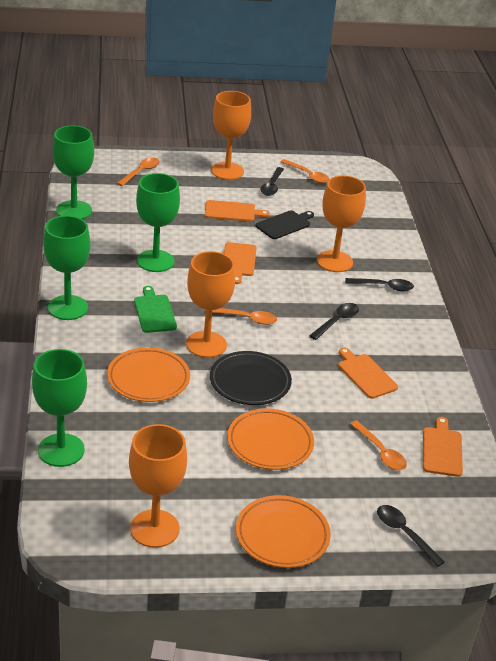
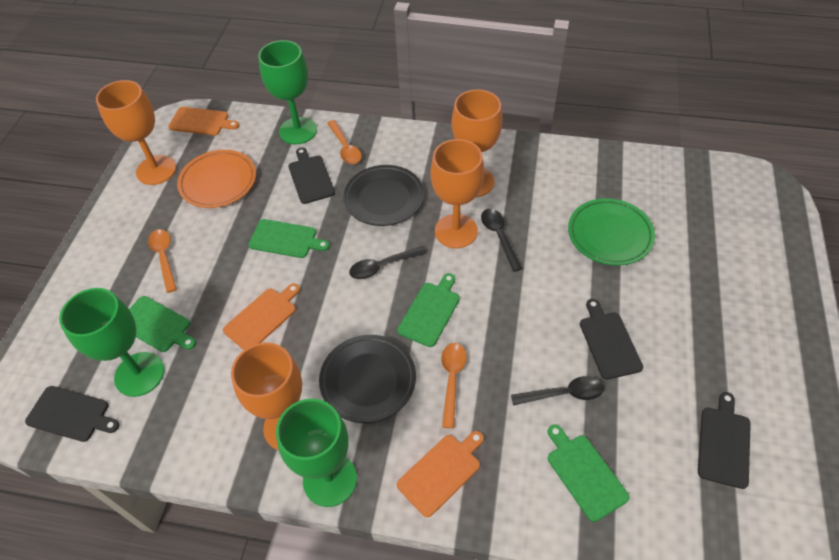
black cutting board: 1 -> 4
black plate: 1 -> 2
black spoon: 4 -> 3
green cutting board: 1 -> 4
green goblet: 4 -> 3
green plate: 0 -> 1
orange cutting board: 4 -> 3
orange plate: 3 -> 1
orange spoon: 4 -> 3

